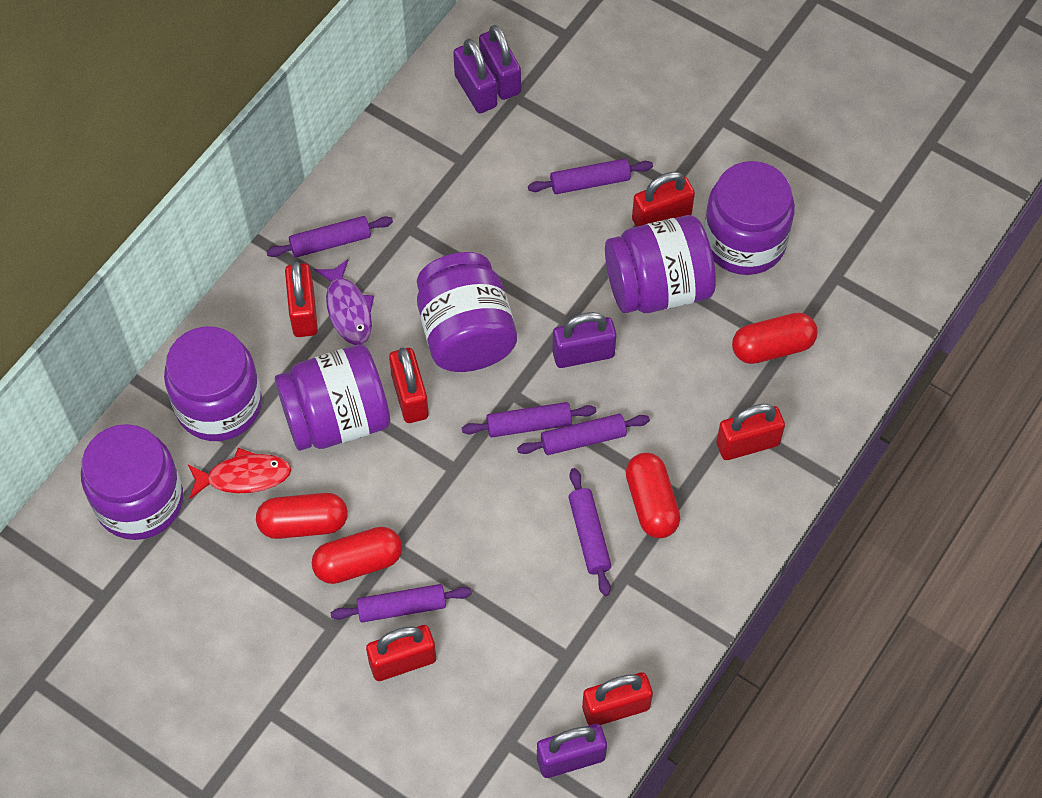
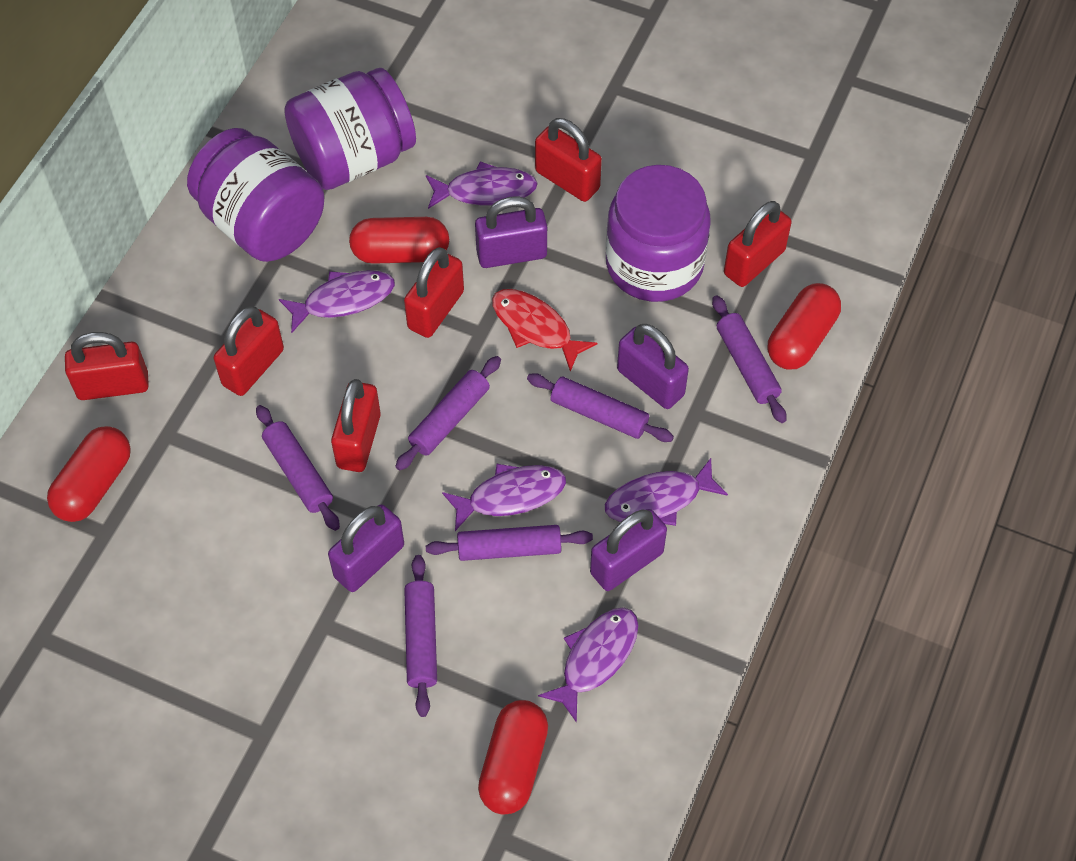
purple fish: 1 -> 5
purple jar: 6 -> 3

